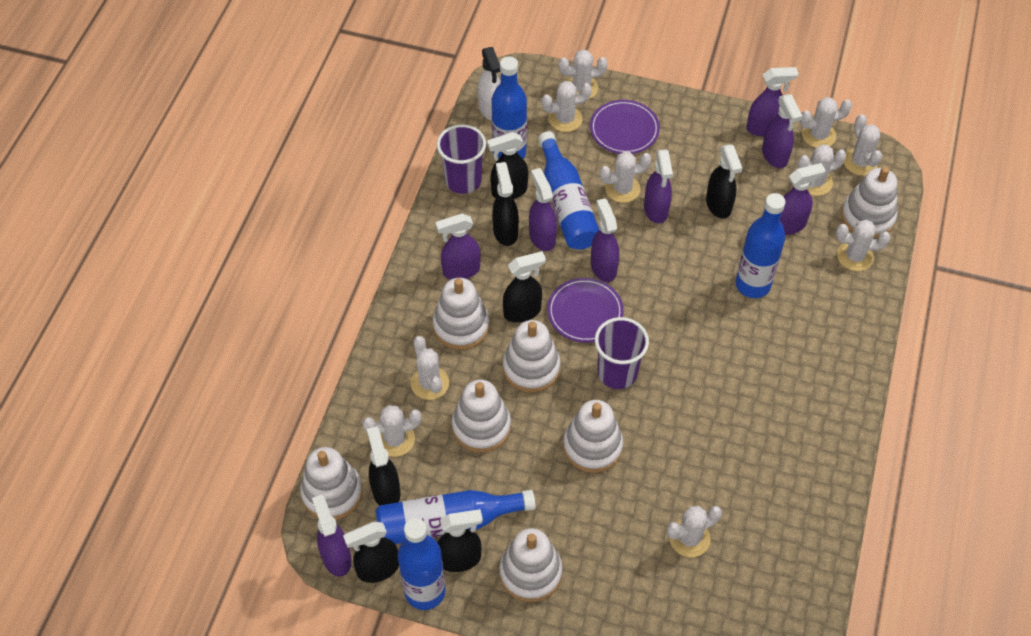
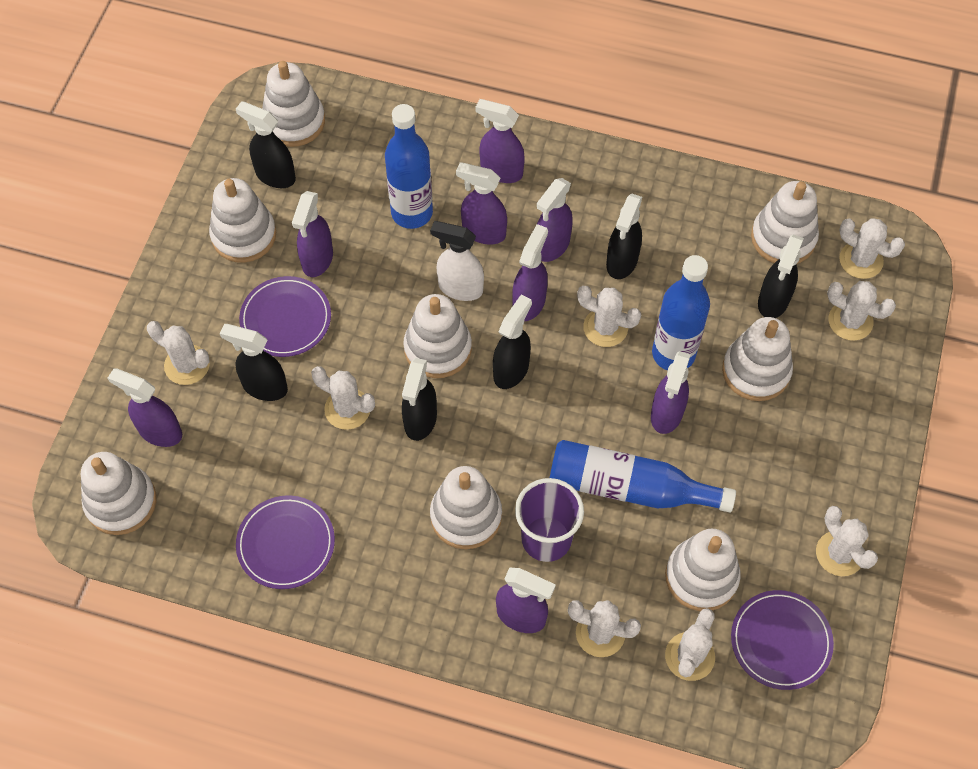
black spray bottle: 7 -> 6
blue bottle: 5 -> 3
purple cup: 2 -> 1
purple plate: 2 -> 3
white cactus: 10 -> 8
white stacking toy: 7 -> 8

